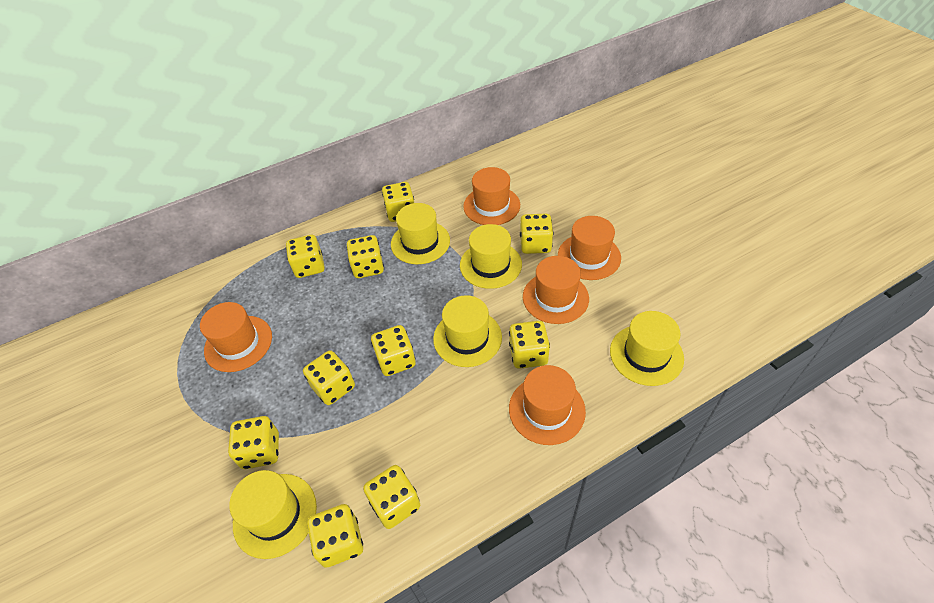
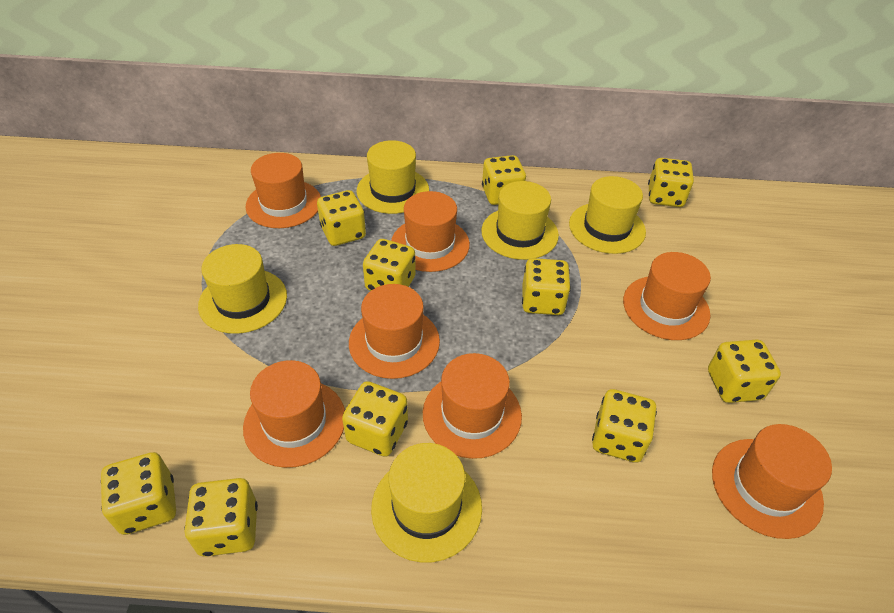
orange hat: 5 -> 7

